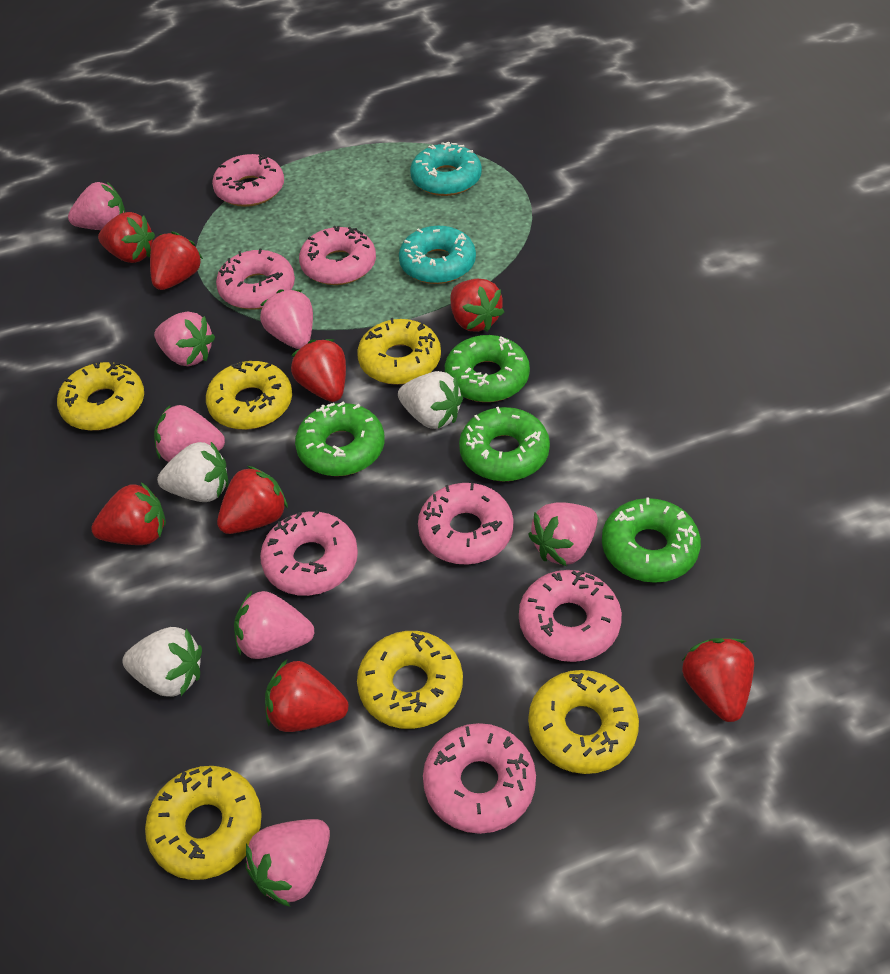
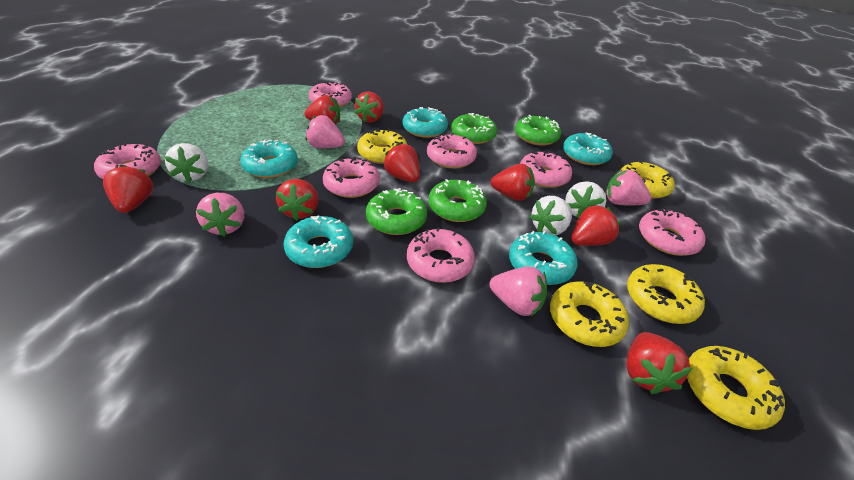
pink strawberry: 7 -> 4
turquoise donut: 2 -> 5
yellow donut: 6 -> 5

